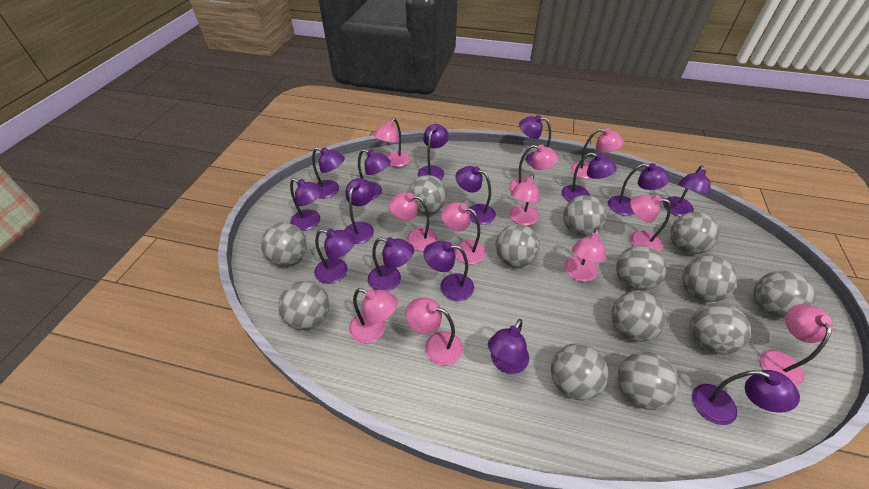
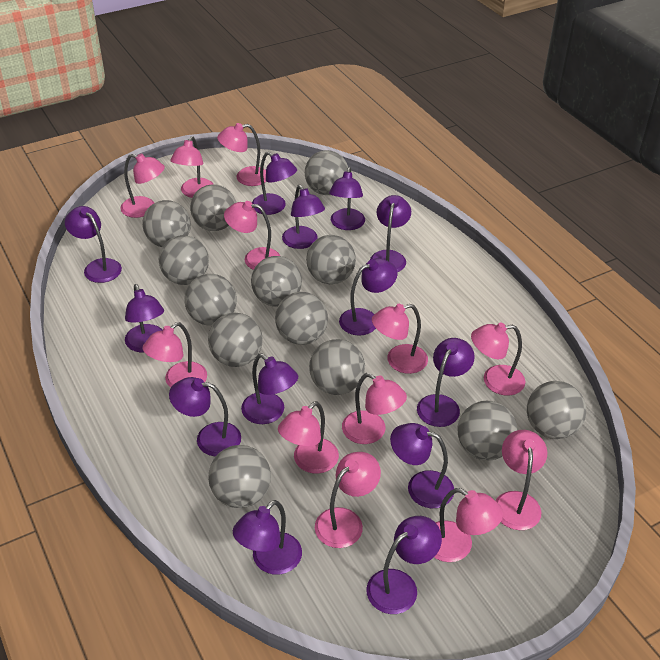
pink lamp: 11 -> 12
purple lamp: 15 -> 13

